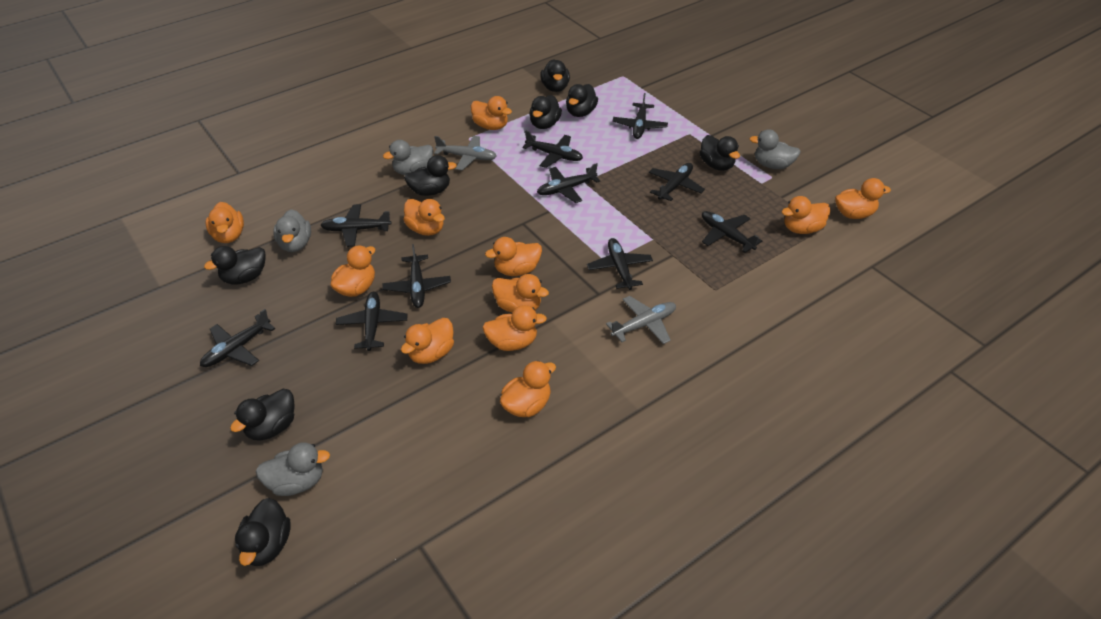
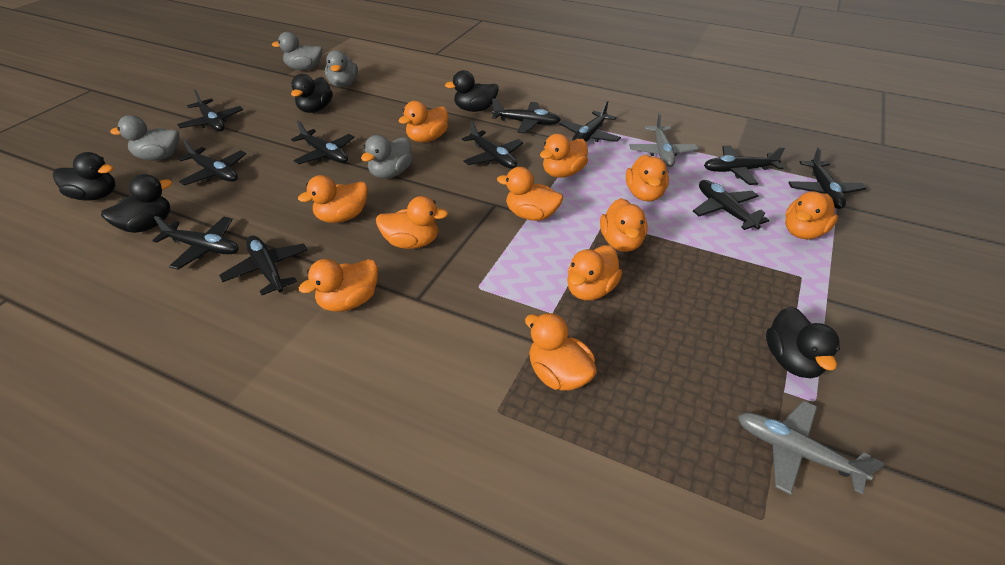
black duck: 8 -> 5
black plane: 10 -> 11

